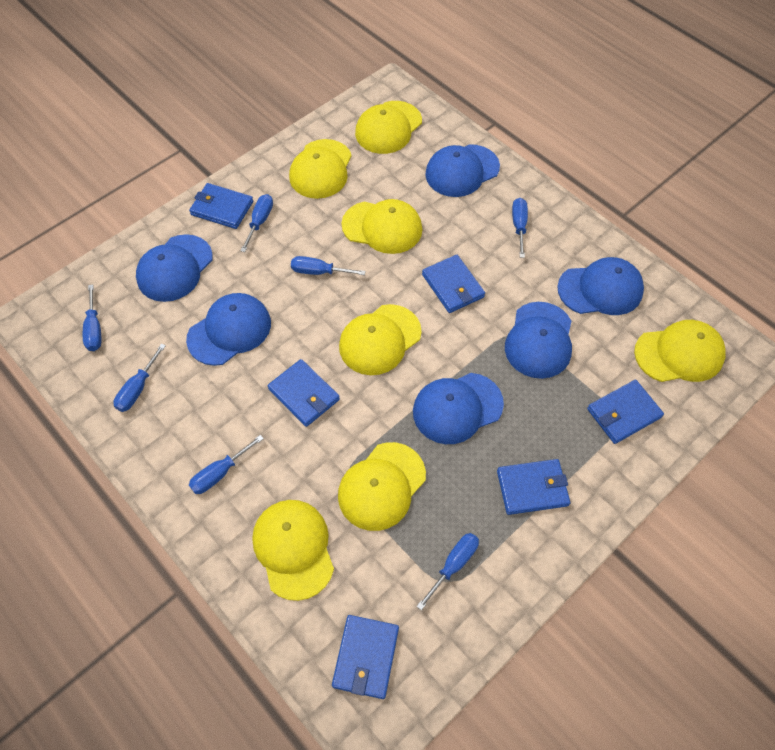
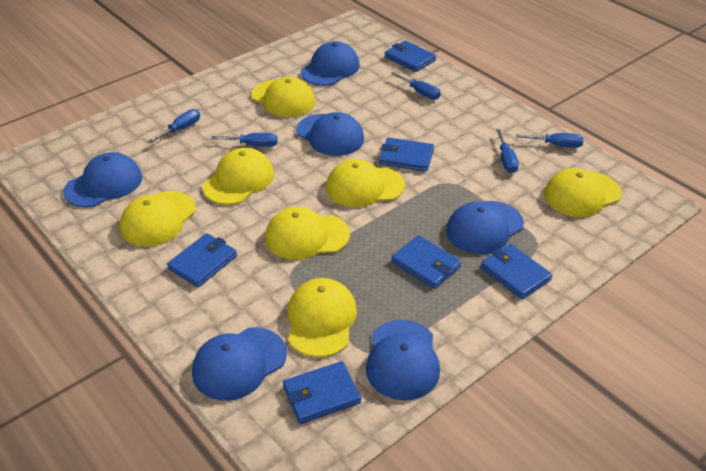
blue screwdriver: 7 -> 5

